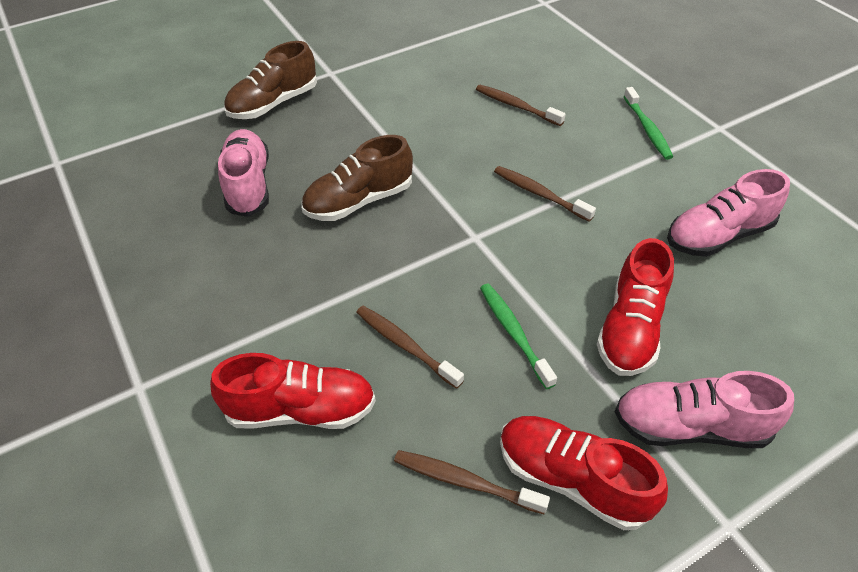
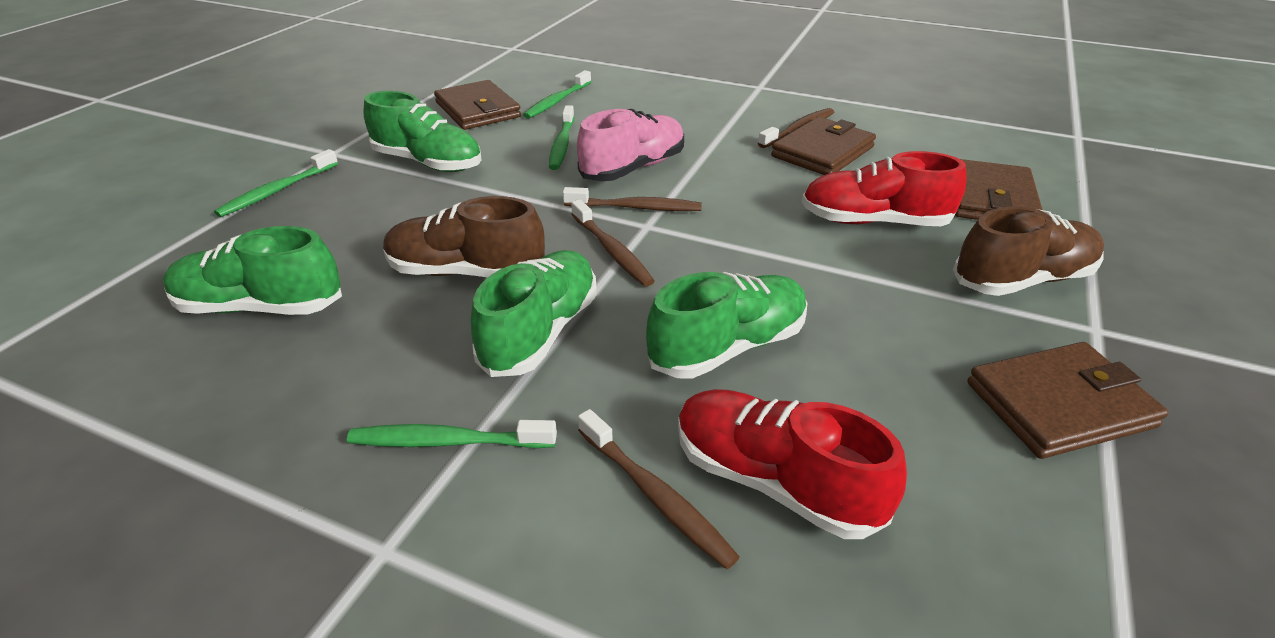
brown wallet: 0 -> 4
green shoe: 0 -> 4
green toothbrush: 2 -> 4
pink shoe: 3 -> 1
red shoe: 3 -> 2

